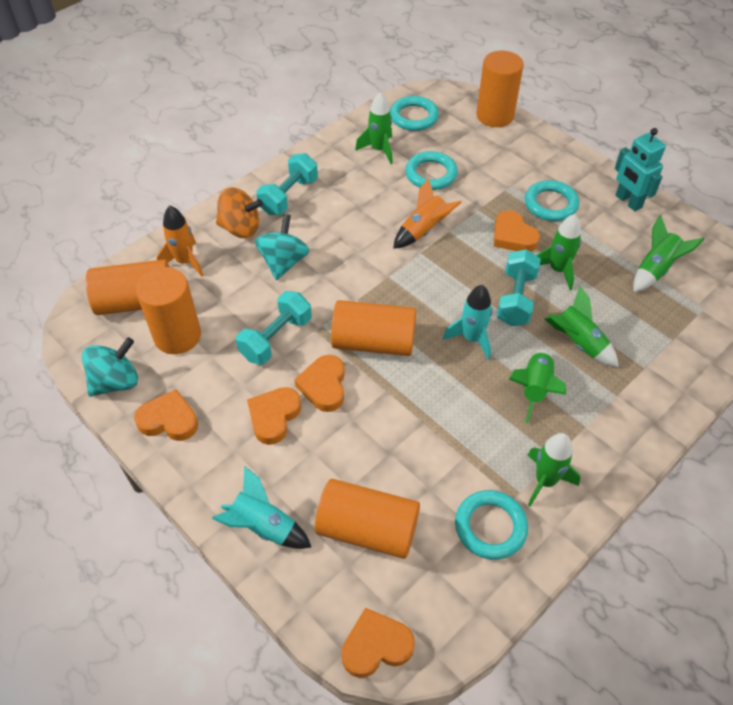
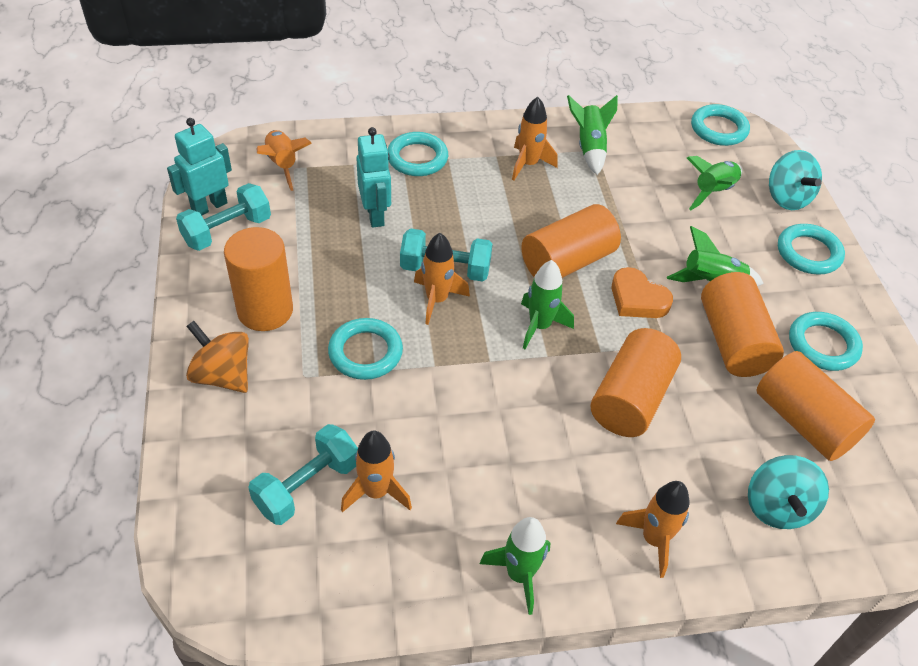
green rocket: 6 -> 5
orange heart: 5 -> 1
orange rocket: 2 -> 5
turquoise ring: 4 -> 5
turquoise robot: 1 -> 2
turquoise rocket: 2 -> 0

